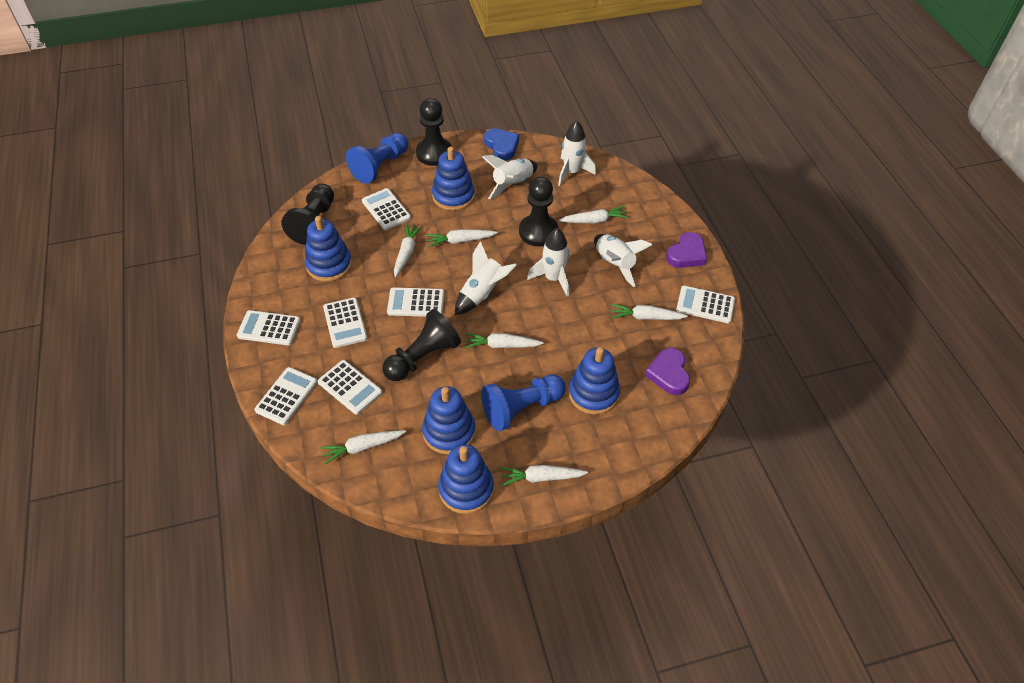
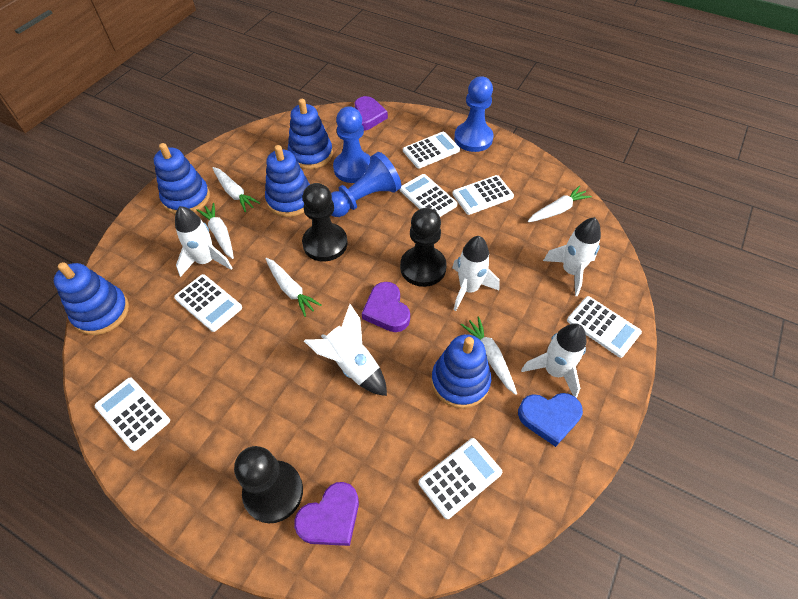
black pawn: 4 -> 3
blue pawn: 2 -> 3
purple heart: 2 -> 3
white carrot: 7 -> 5

